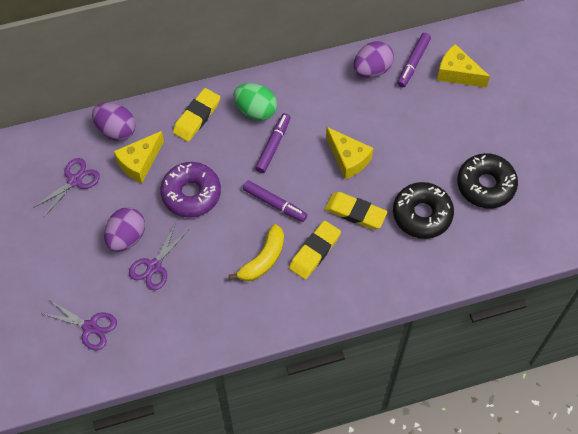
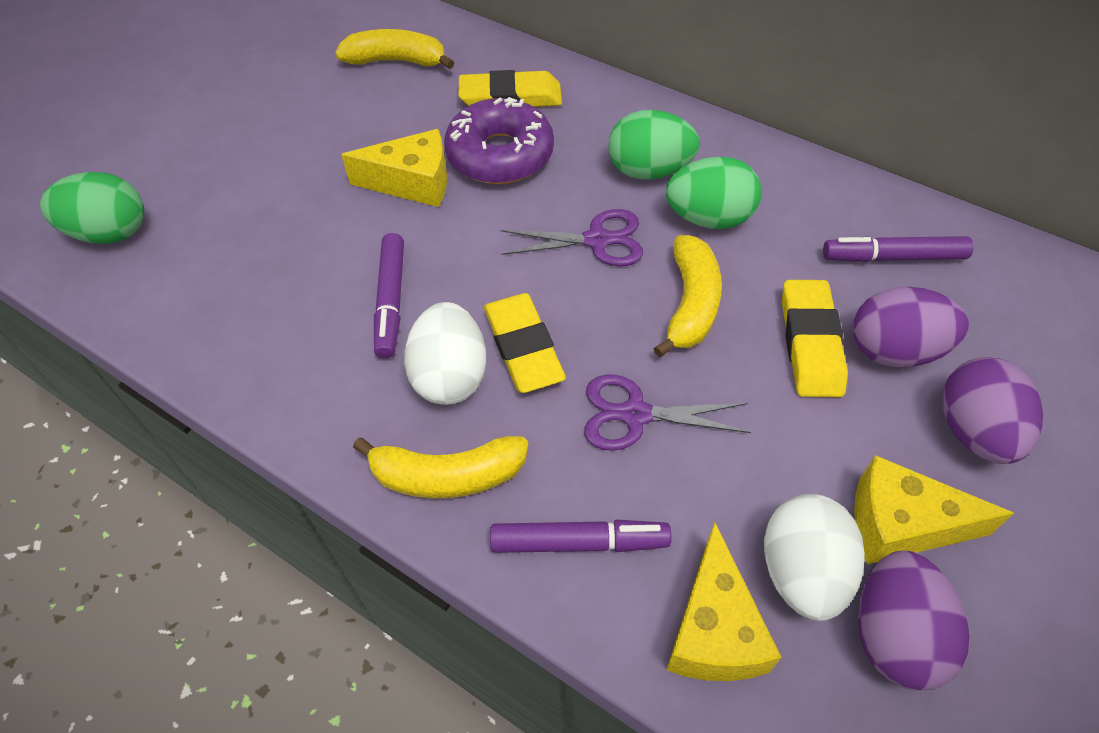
black donut: 2 -> 0
green egg: 1 -> 3
purple scissors: 3 -> 2
white egg: 0 -> 2
yellow banana: 1 -> 3

